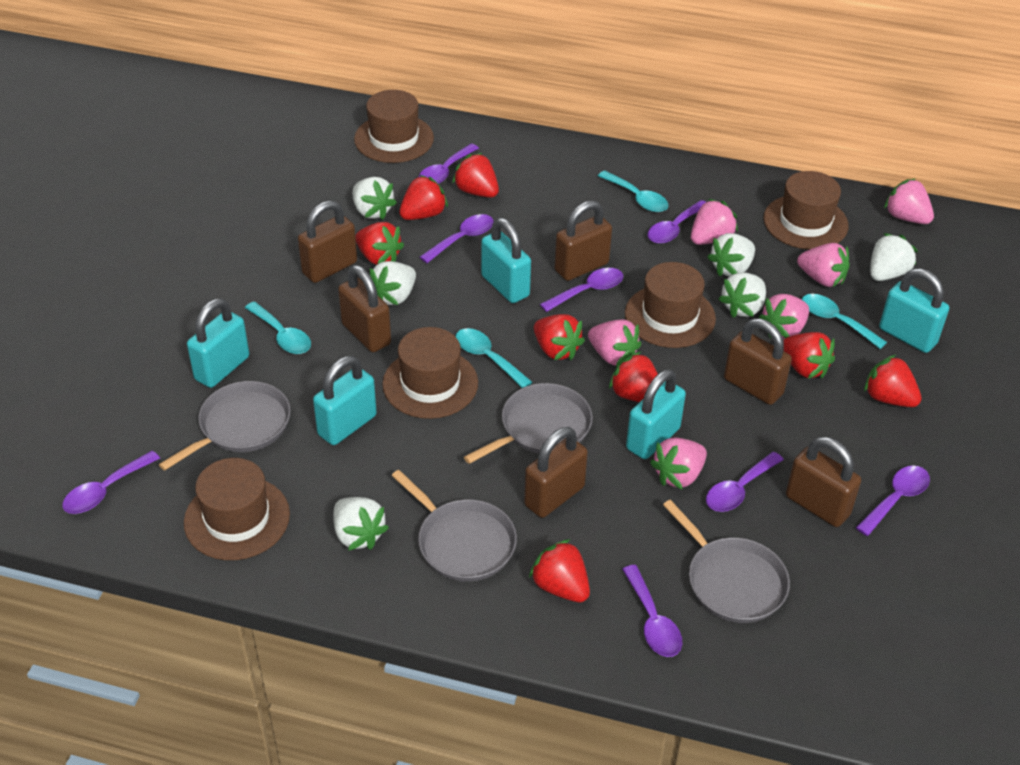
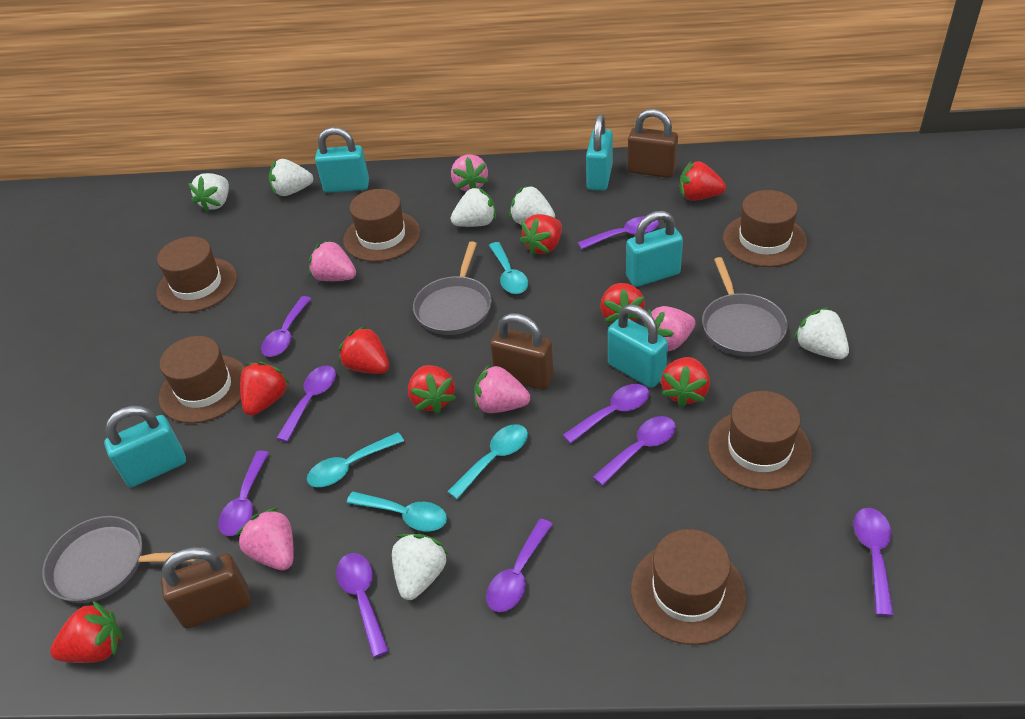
brown hat: 5 -> 6
brown padlock: 6 -> 3
grey pan: 4 -> 3
pink strawberry: 6 -> 5
purple spoon: 8 -> 9

